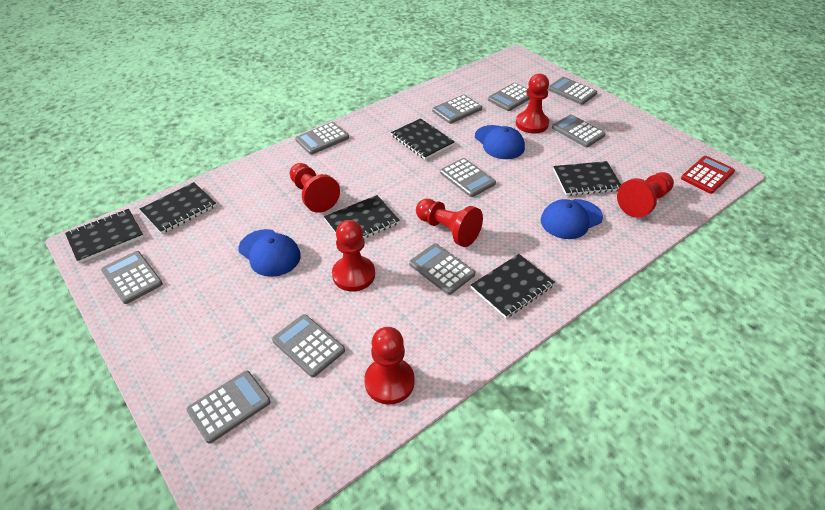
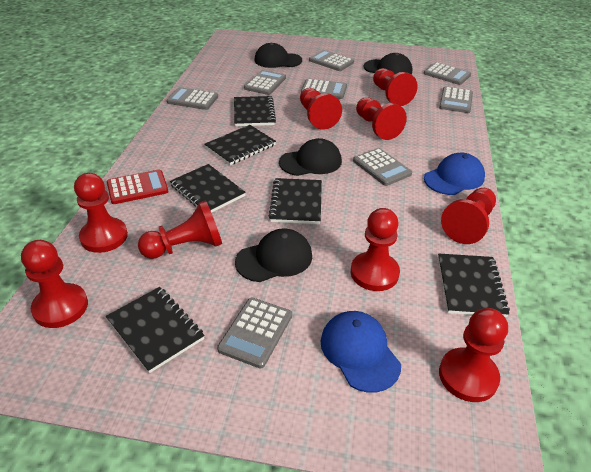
black cap: 0 -> 4
blue cap: 3 -> 2
grey calculator: 10 -> 8
red pawn: 6 -> 9

